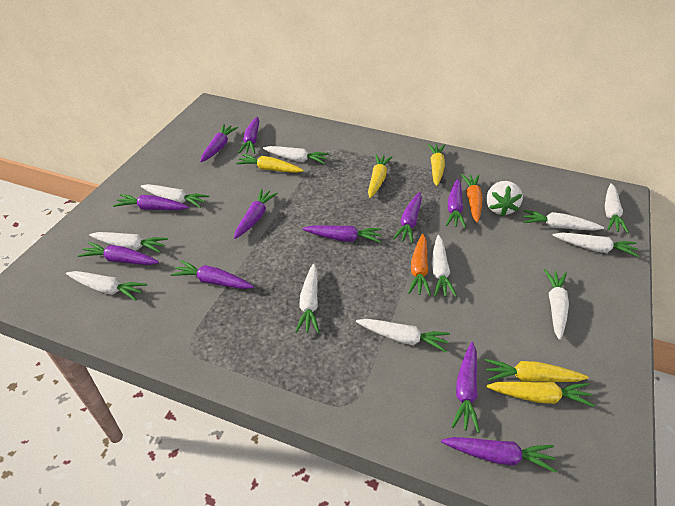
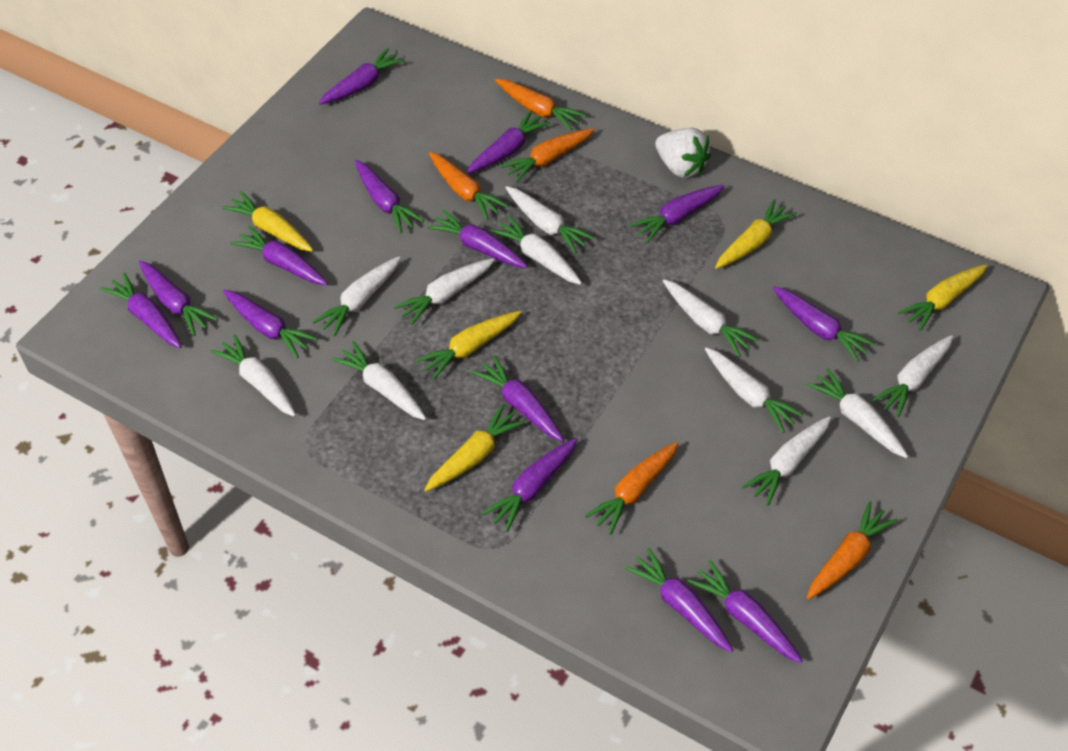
orange carrot: 2 -> 5
purple carrot: 11 -> 14

